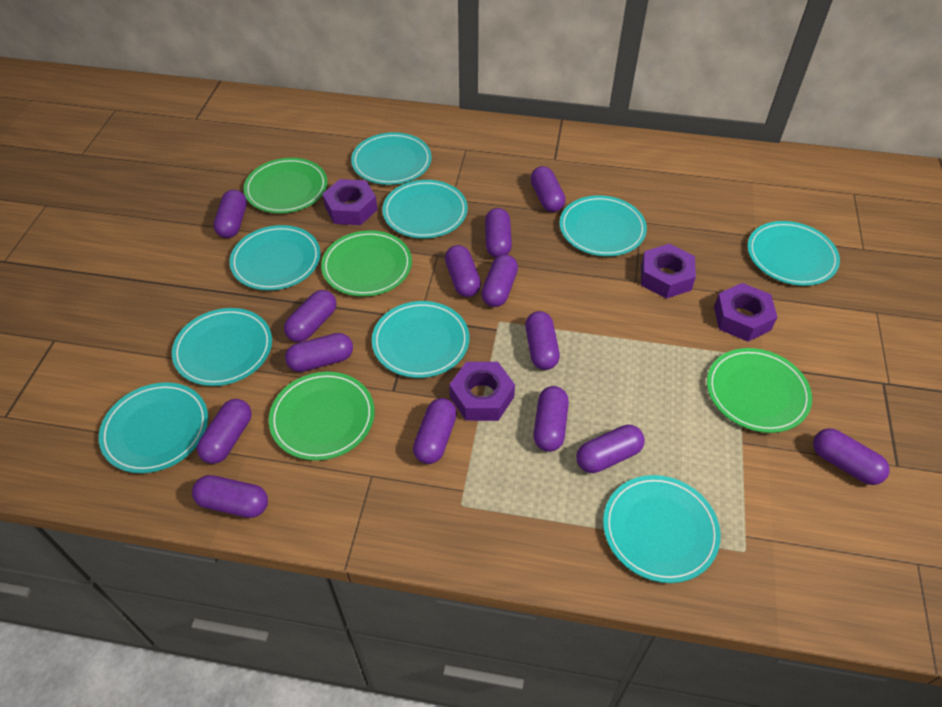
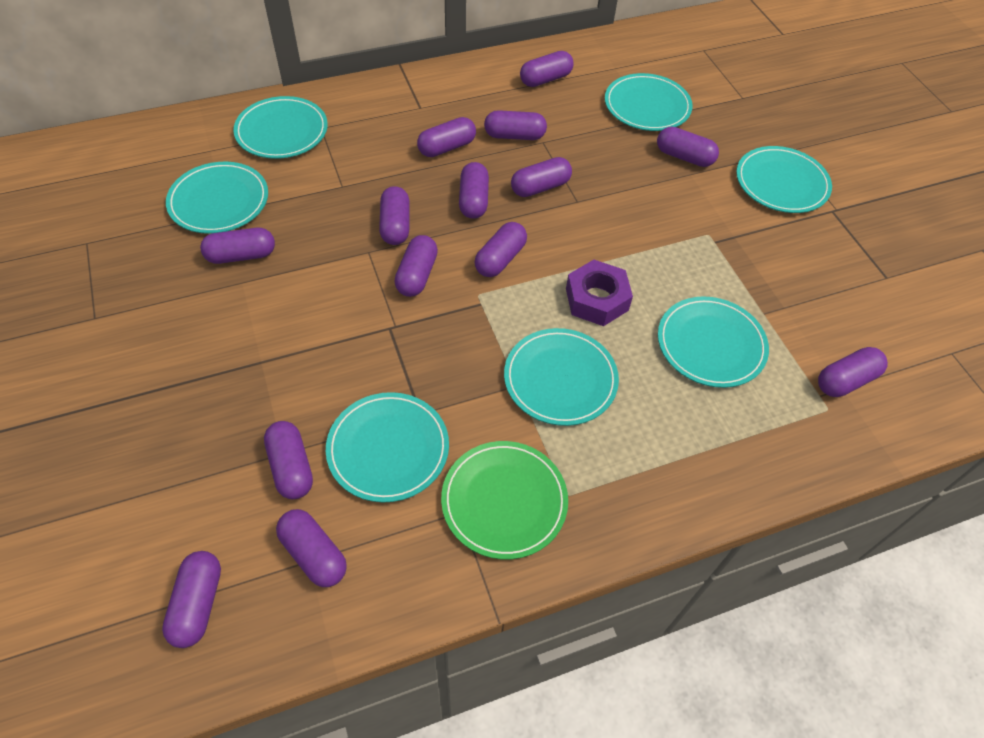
green plate: 4 -> 1
purple nut: 4 -> 1
turquoise plate: 9 -> 7

